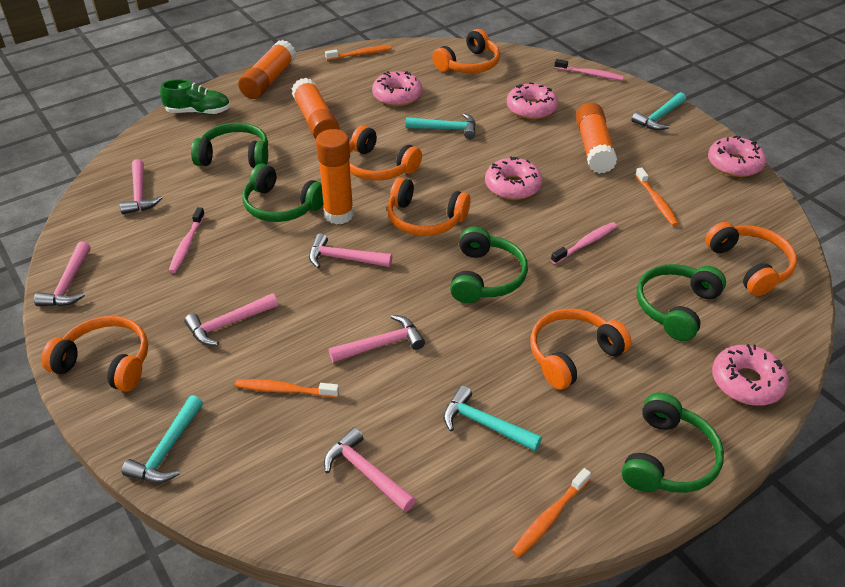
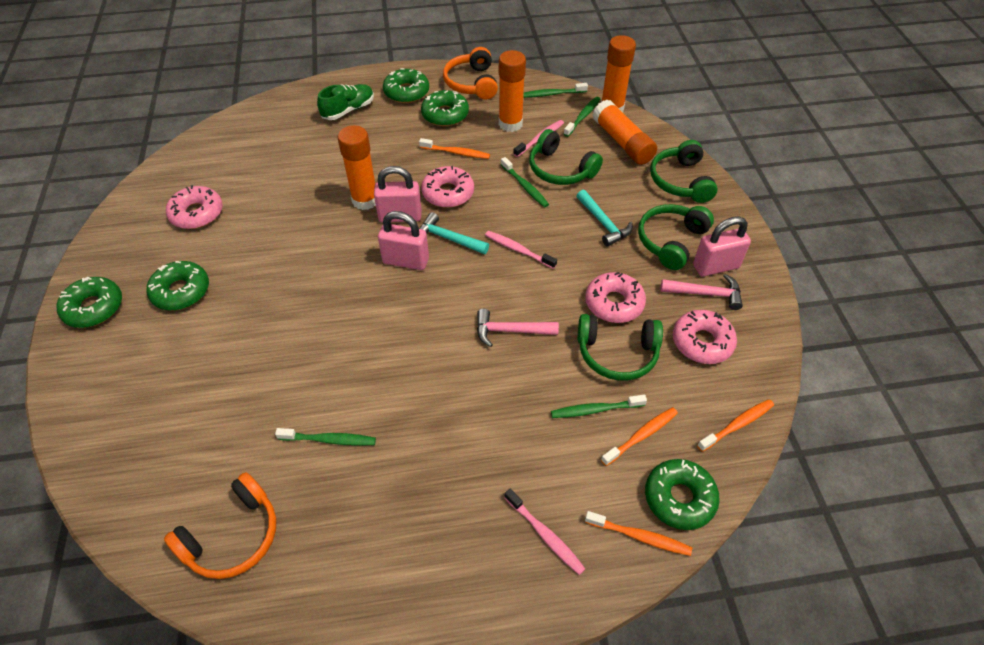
green donut: 0 -> 5
green headphones: 5 -> 4
green toothbrush: 0 -> 5
orange headphones: 6 -> 2
pink donut: 5 -> 4
pink hammer: 6 -> 2
pink padlock: 0 -> 3
turquoise hammer: 4 -> 2

